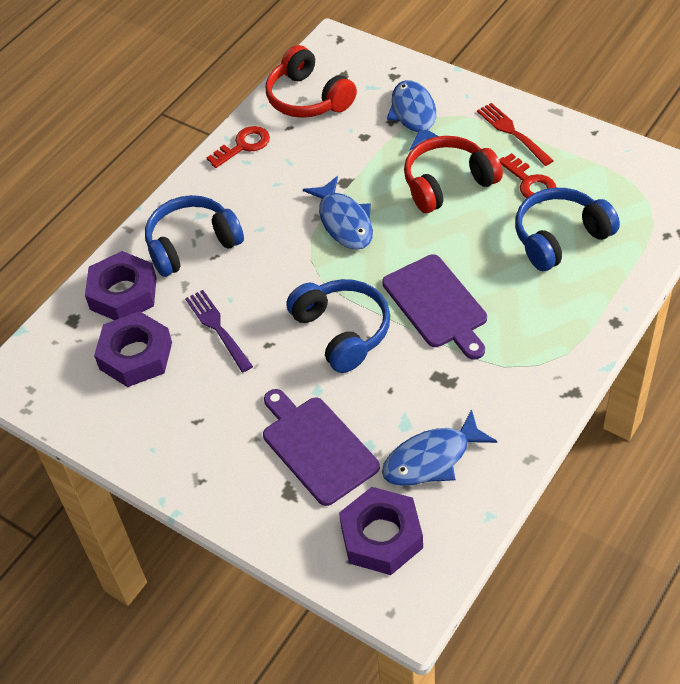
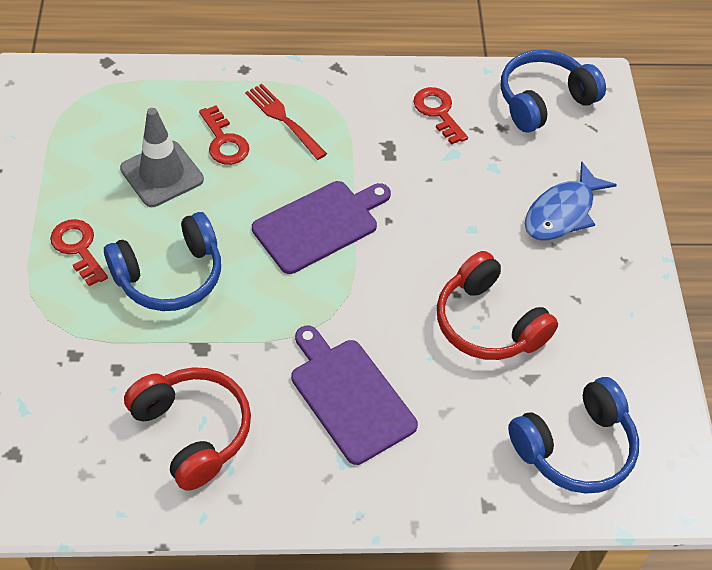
blue fish: 3 -> 1
grey traffic cone: 0 -> 1
purple fork: 1 -> 0
purple nut: 3 -> 0
red key: 2 -> 3

